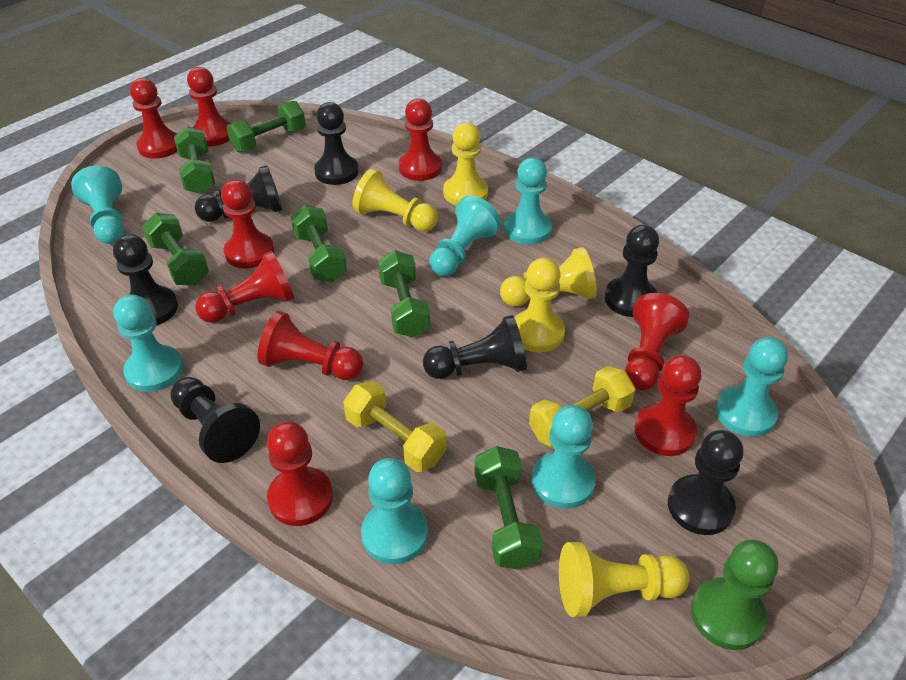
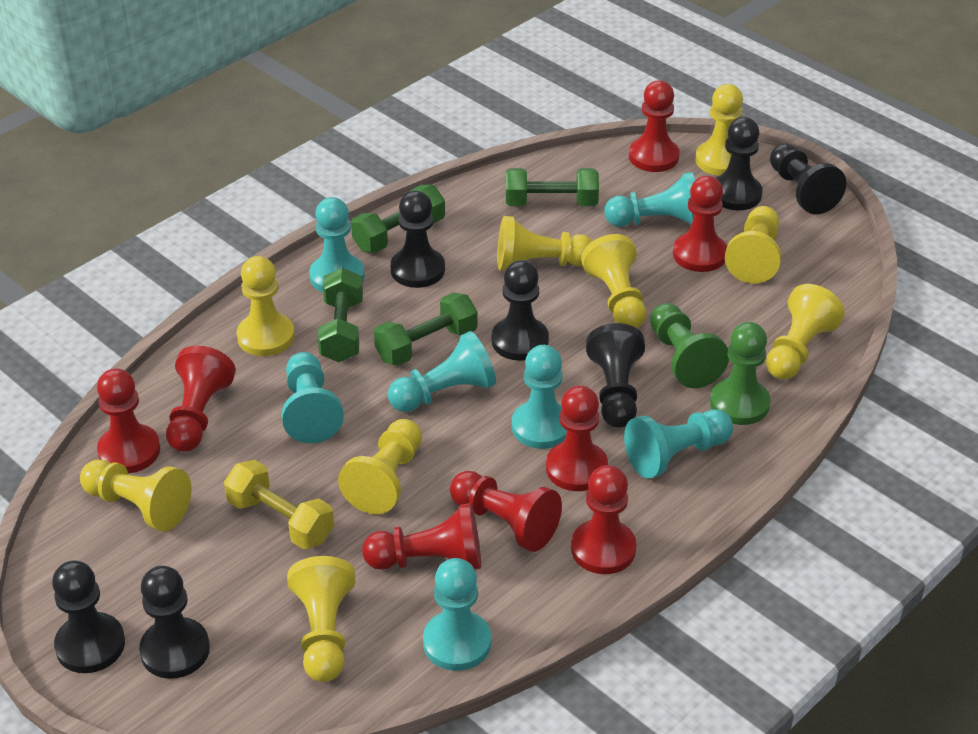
green dumbbell: 6 -> 4
green pawn: 1 -> 2
red pawn: 9 -> 8
yellow dumbbell: 2 -> 1
yellow pawn: 5 -> 9

